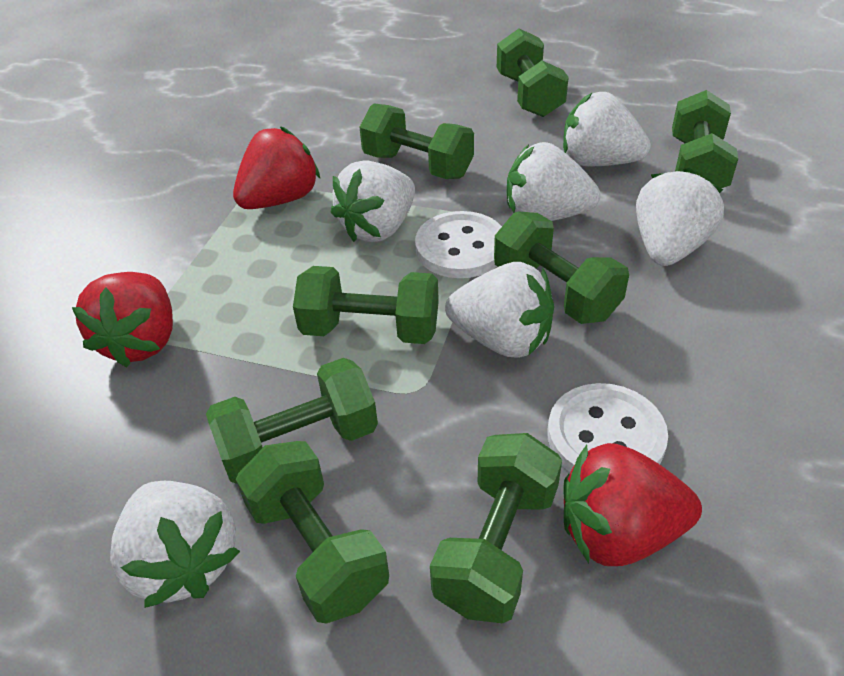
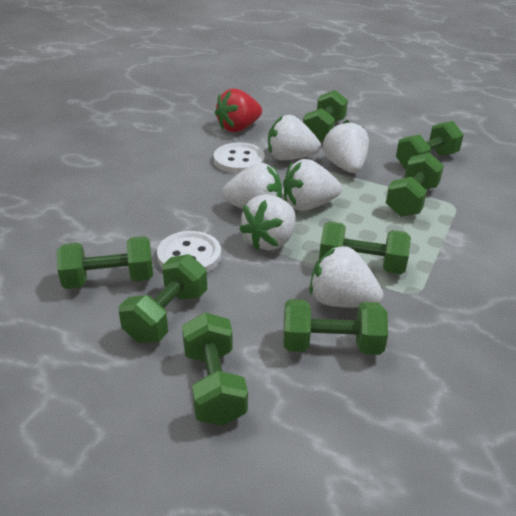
red strawberry: 3 -> 1

